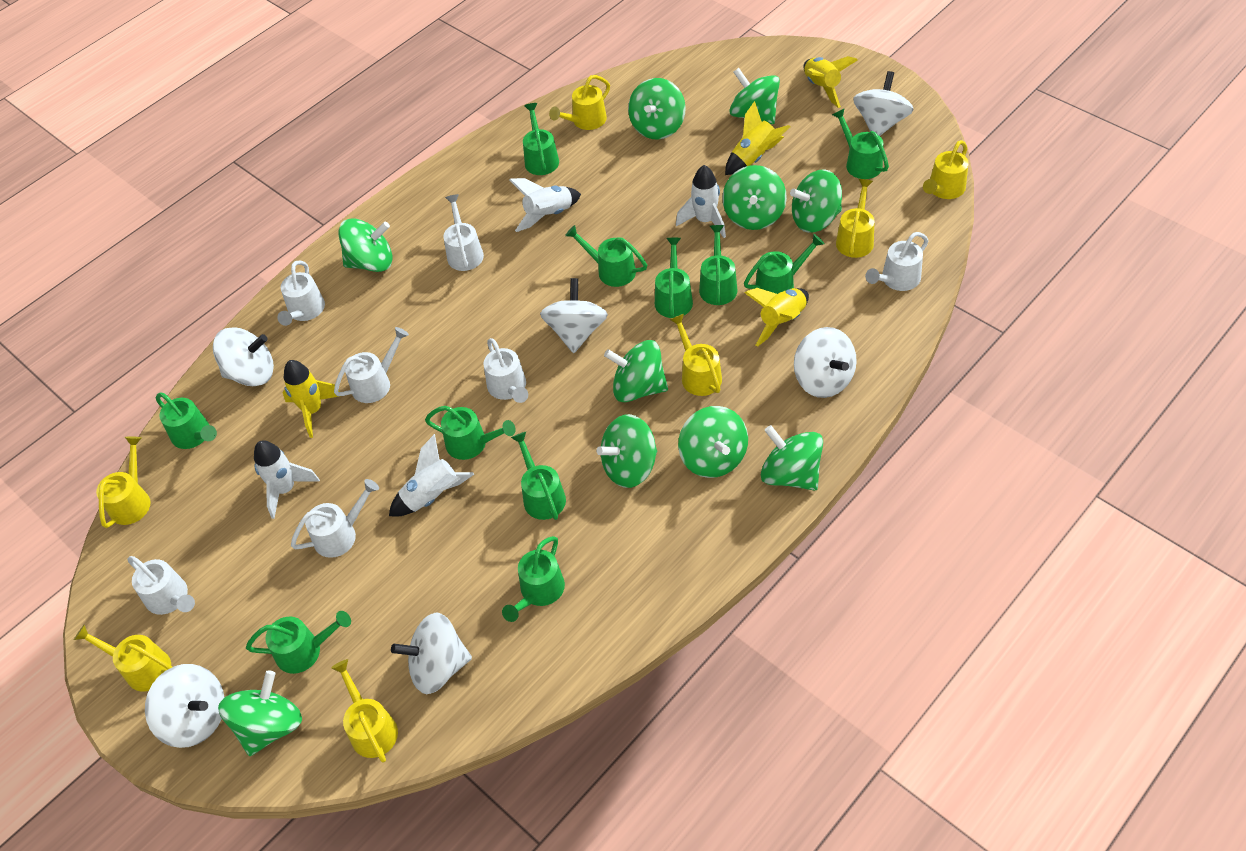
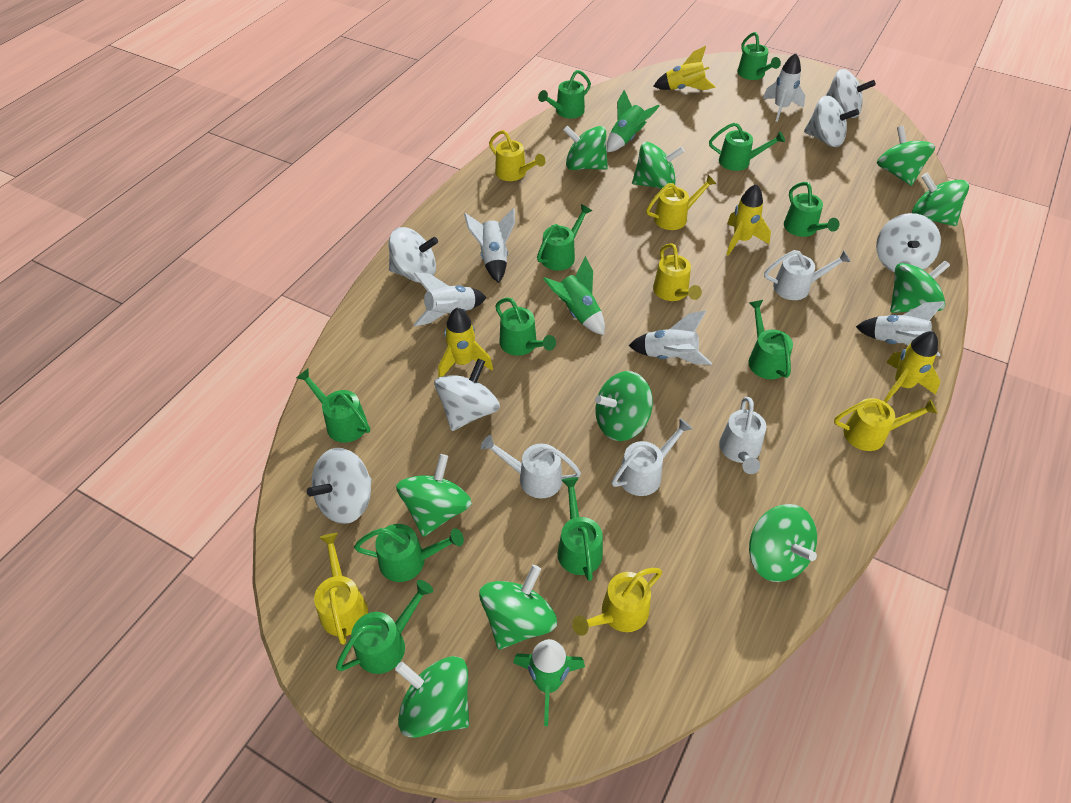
green rocket: 0 -> 3
white rocket: 4 -> 5
white watering can: 7 -> 4
yellow watering can: 7 -> 6

